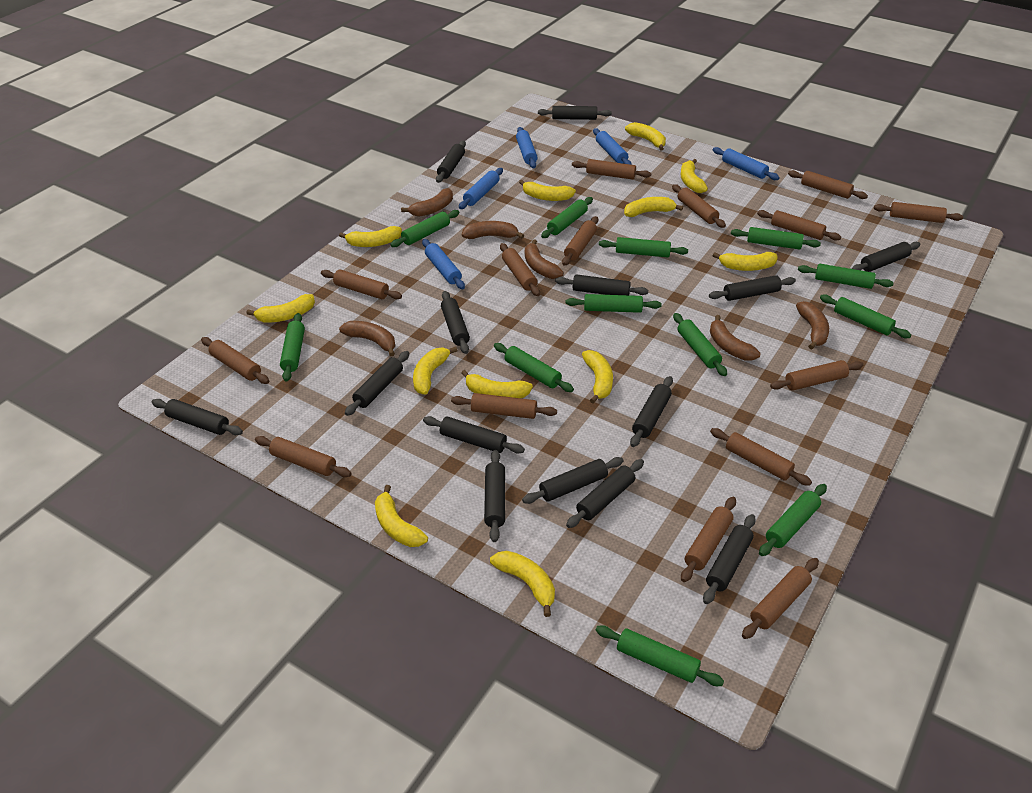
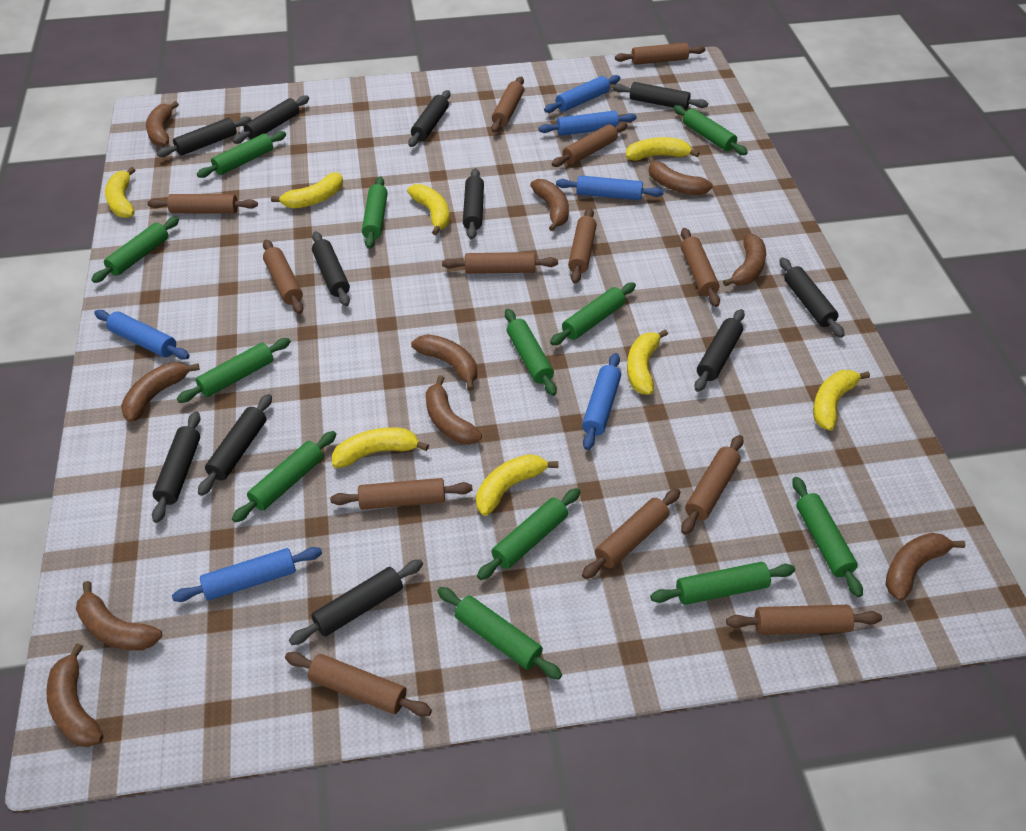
black rolling pin: 14 -> 11
blue rolling pin: 5 -> 6
brown banana: 6 -> 10
brown rolling pin: 15 -> 13
yellow banana: 12 -> 8

